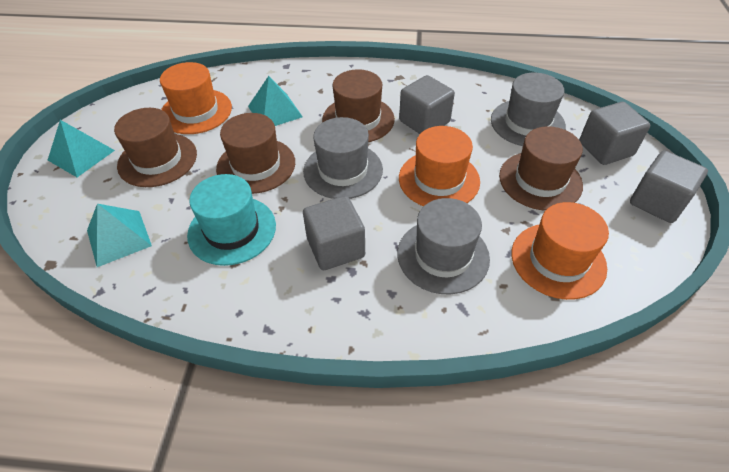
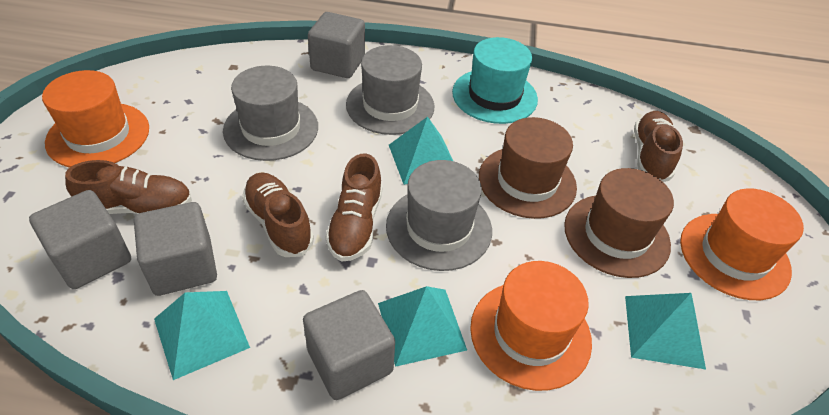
brown hat: 4 -> 2
brown shoe: 0 -> 4
turquoise pyramid: 3 -> 4

